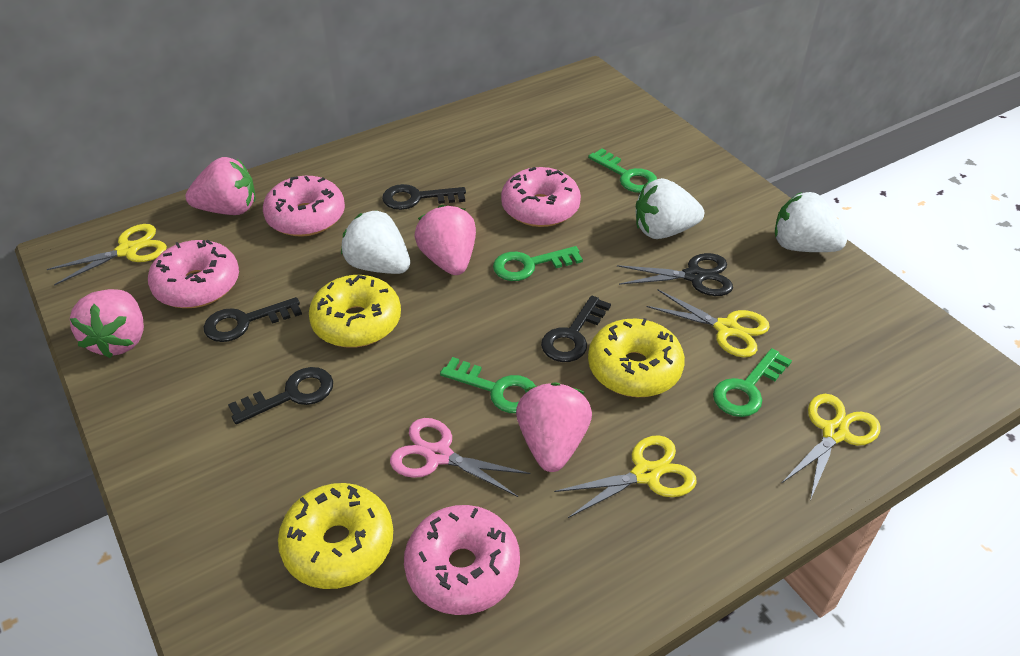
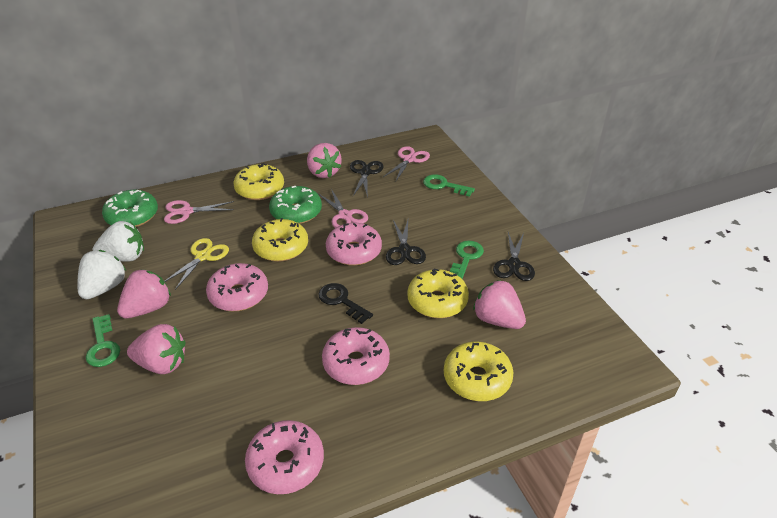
black key: 4 -> 1
black scissors: 1 -> 3
green donut: 0 -> 2
green key: 4 -> 3
pink scissors: 1 -> 3
white strawberry: 3 -> 2
yellow donut: 3 -> 4
yellow scissors: 4 -> 1

